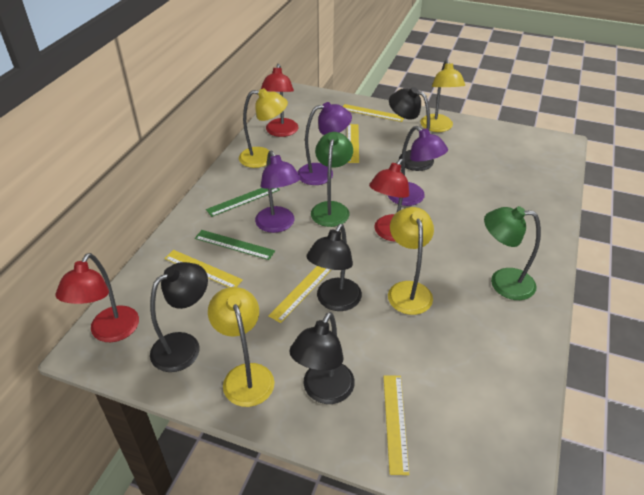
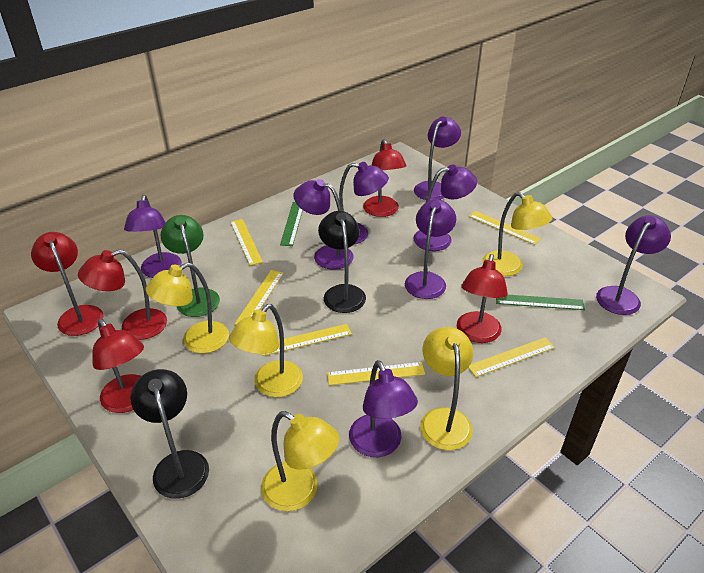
black lamp: 4 -> 2
green lamp: 2 -> 1
purple lamp: 3 -> 8
red lamp: 3 -> 5
yellow lamp: 4 -> 5
yellow ruler: 5 -> 6

